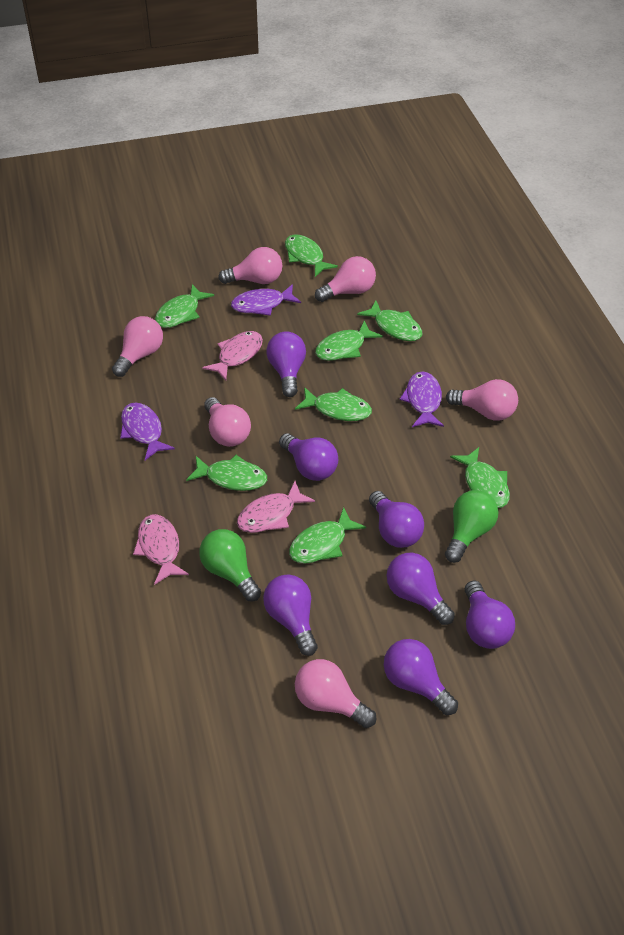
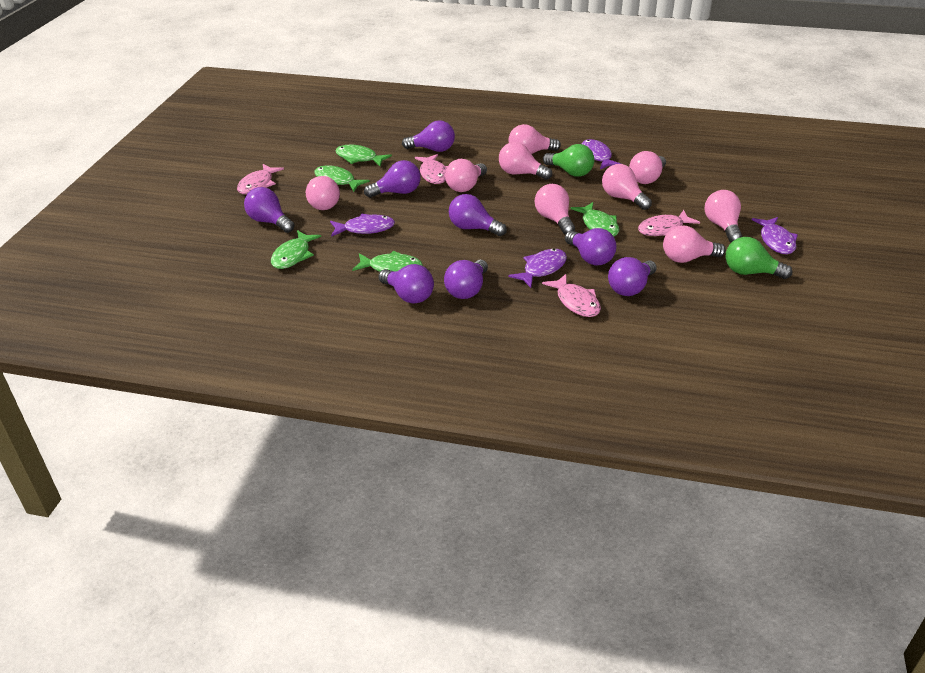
green fish: 8 -> 5
pink fish: 3 -> 4
pink light bulb: 6 -> 9
purple fish: 3 -> 4
purple light bulb: 7 -> 8

